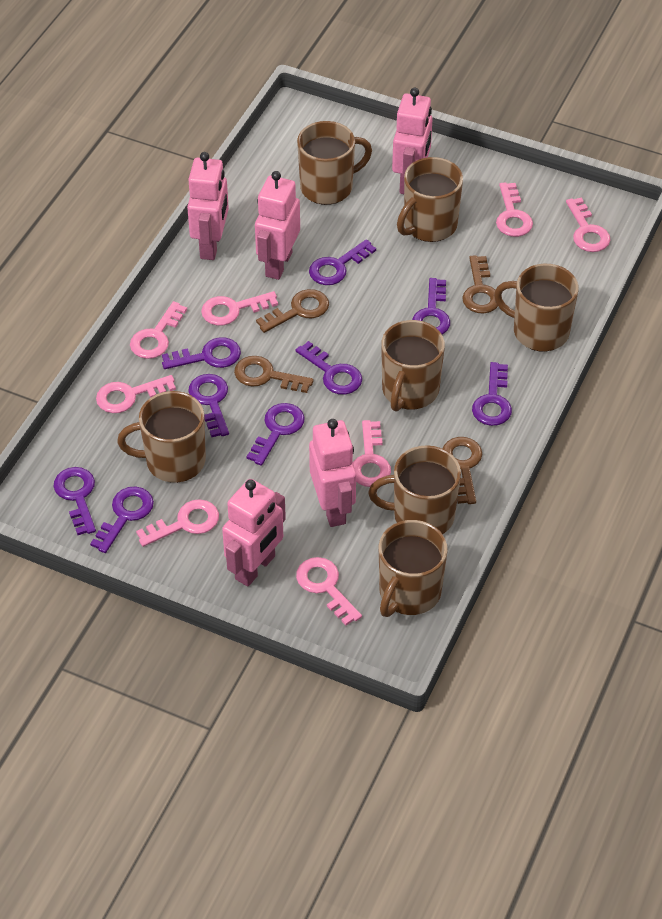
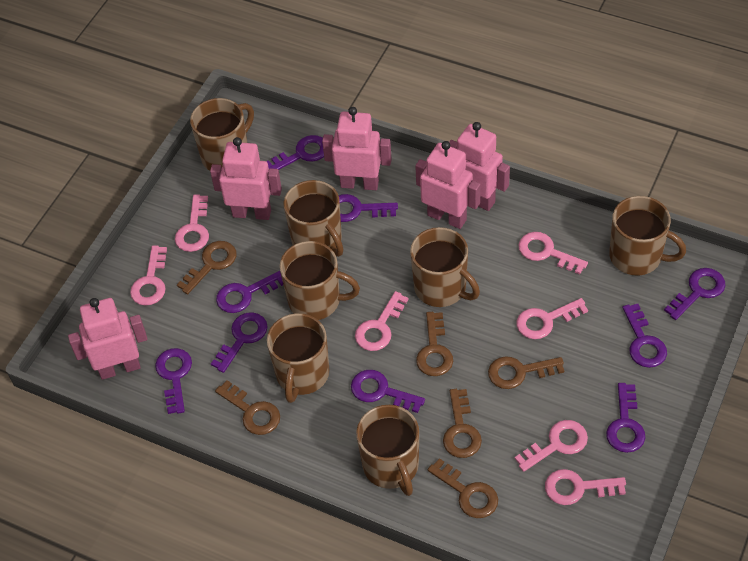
brown key: 4 -> 6
pink key: 8 -> 7

